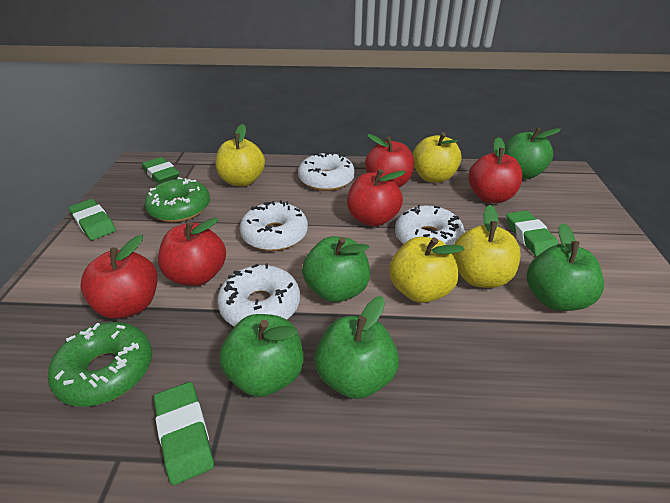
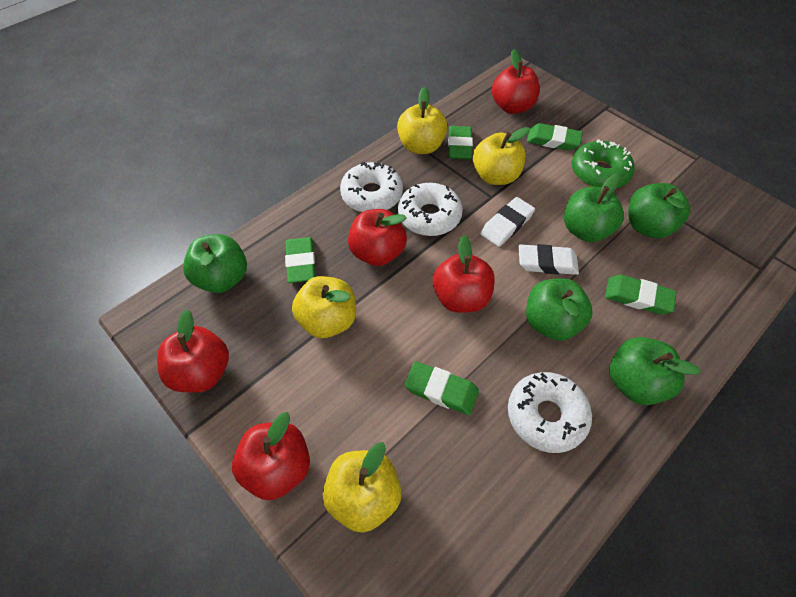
green donut: 2 -> 1
green eraser: 4 -> 5
white donut: 4 -> 3
white eraser: 0 -> 2

